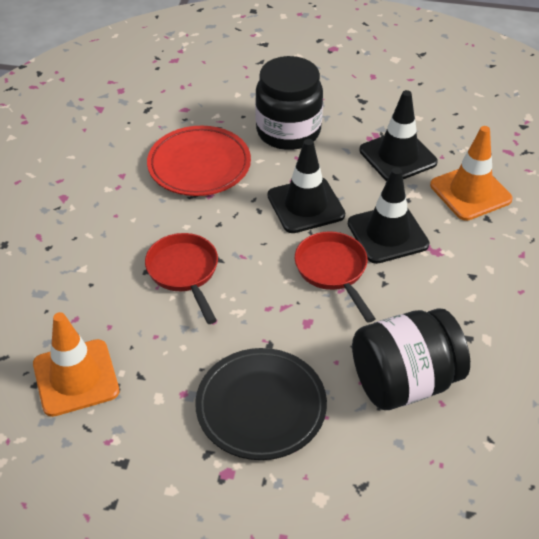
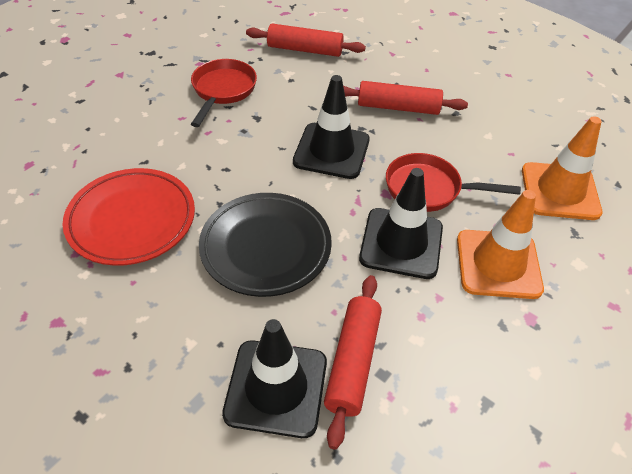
black jar: 2 -> 0
red rolling pin: 0 -> 3

